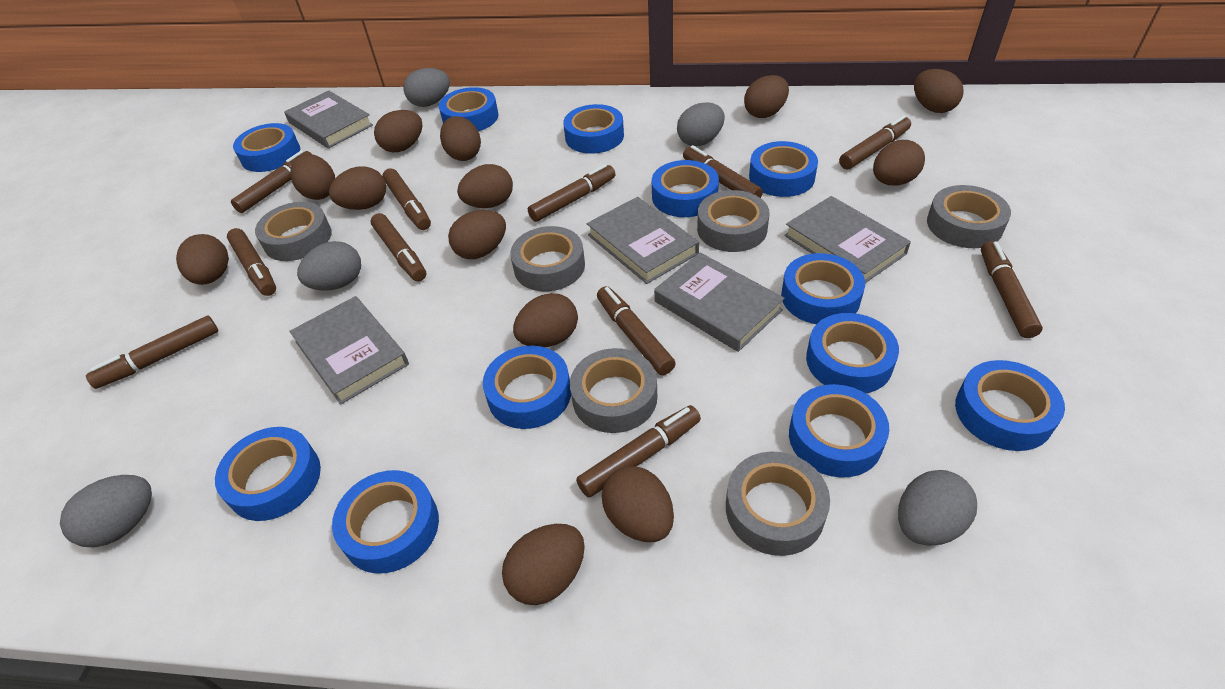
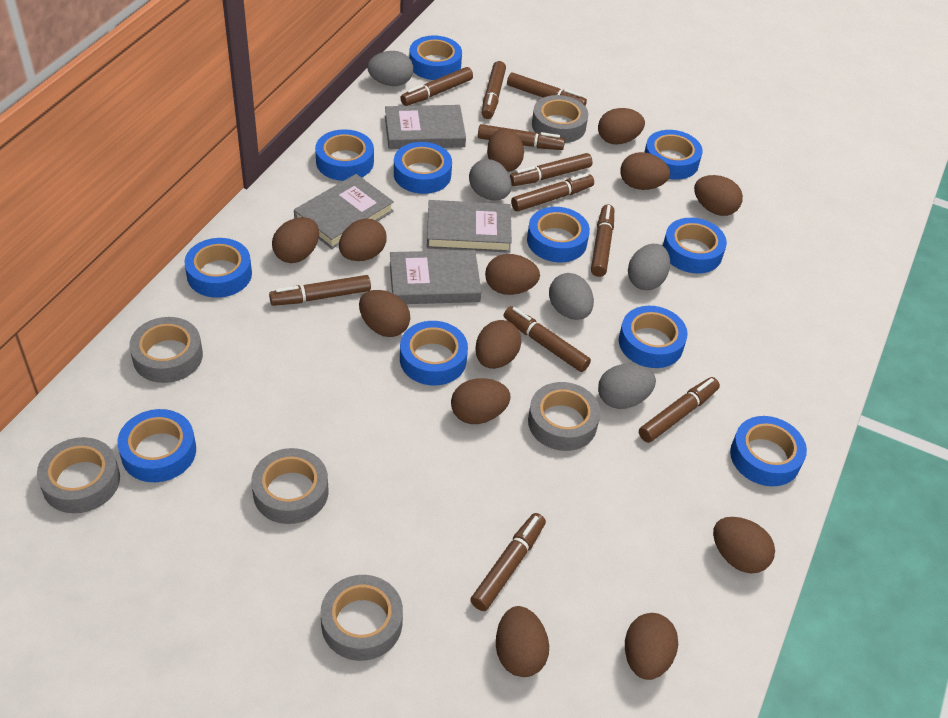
blue tape: 12 -> 11
grey book: 5 -> 4

